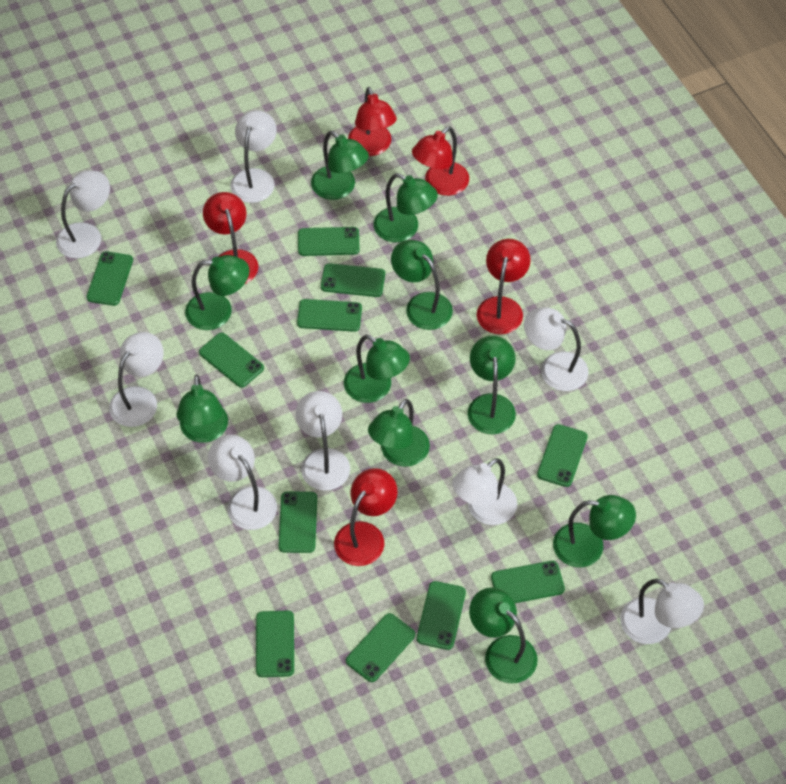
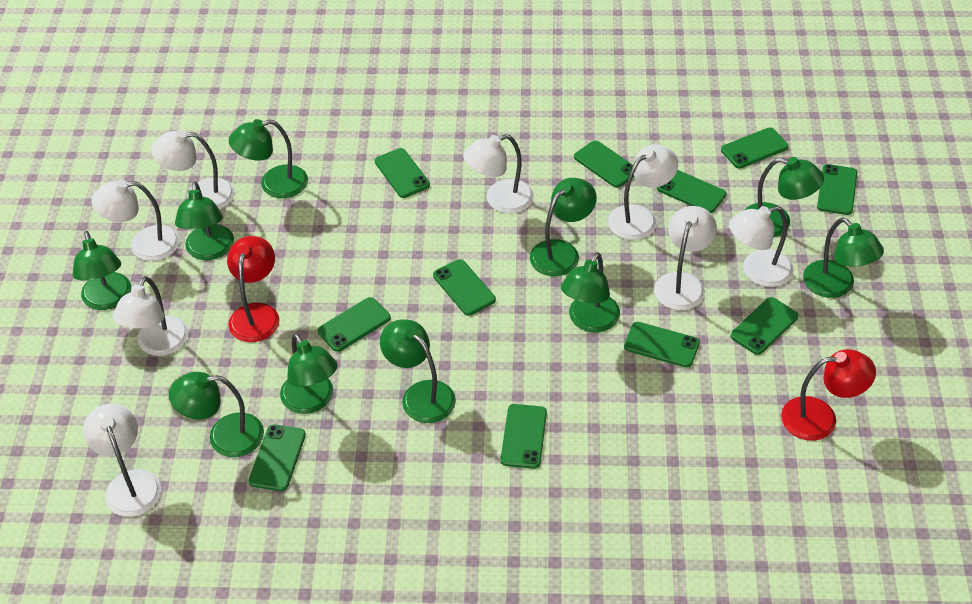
red lamp: 5 -> 2

